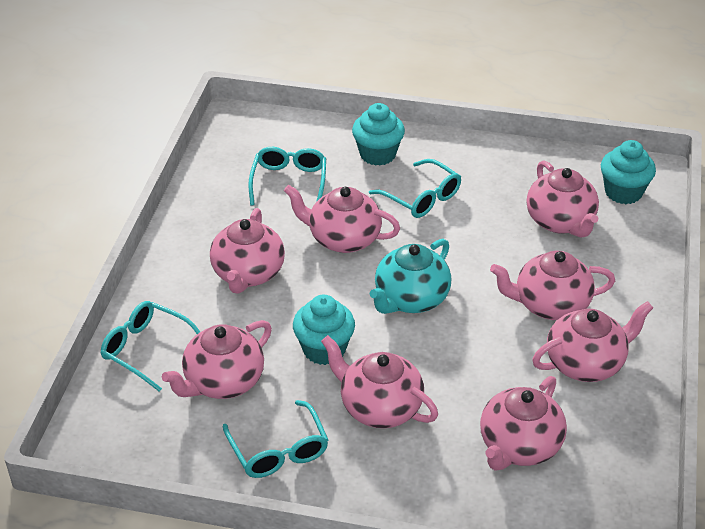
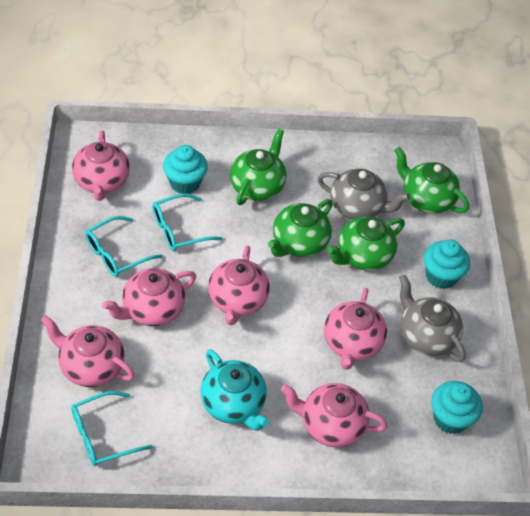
green teapot: 0 -> 4
grey teapot: 0 -> 2
pink teapot: 8 -> 6
turquoise glasses: 4 -> 3

